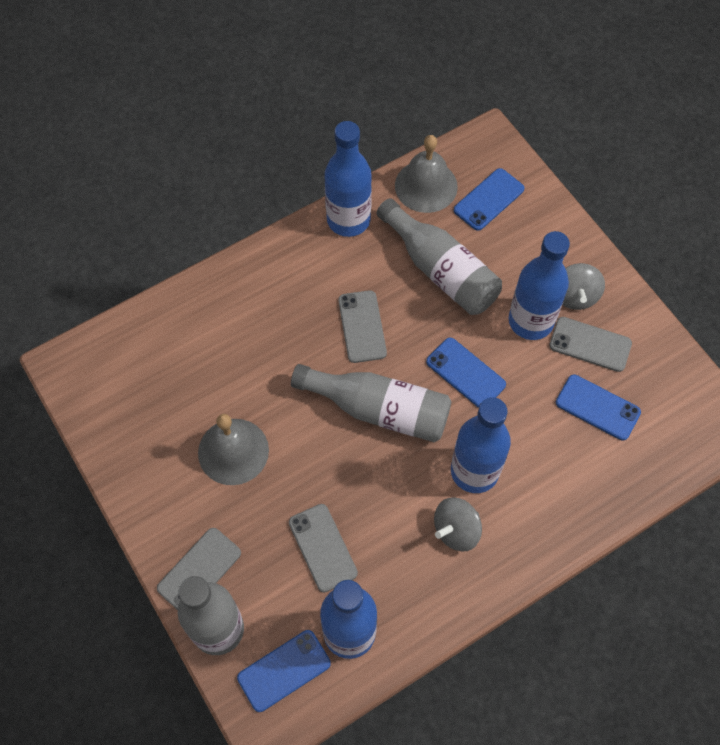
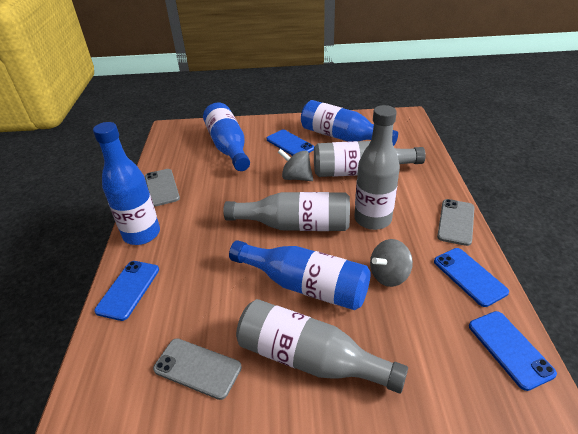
grey bell: 2 -> 0
grey bottle: 3 -> 4
grey phone: 4 -> 3

